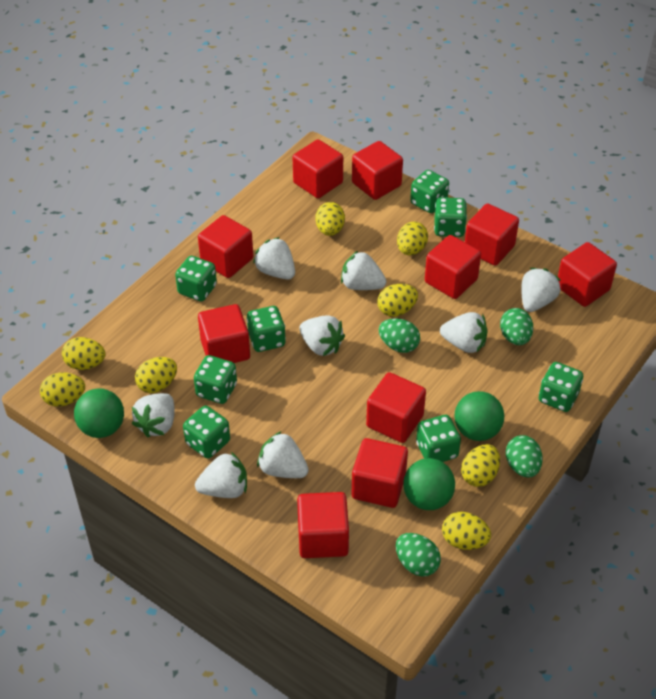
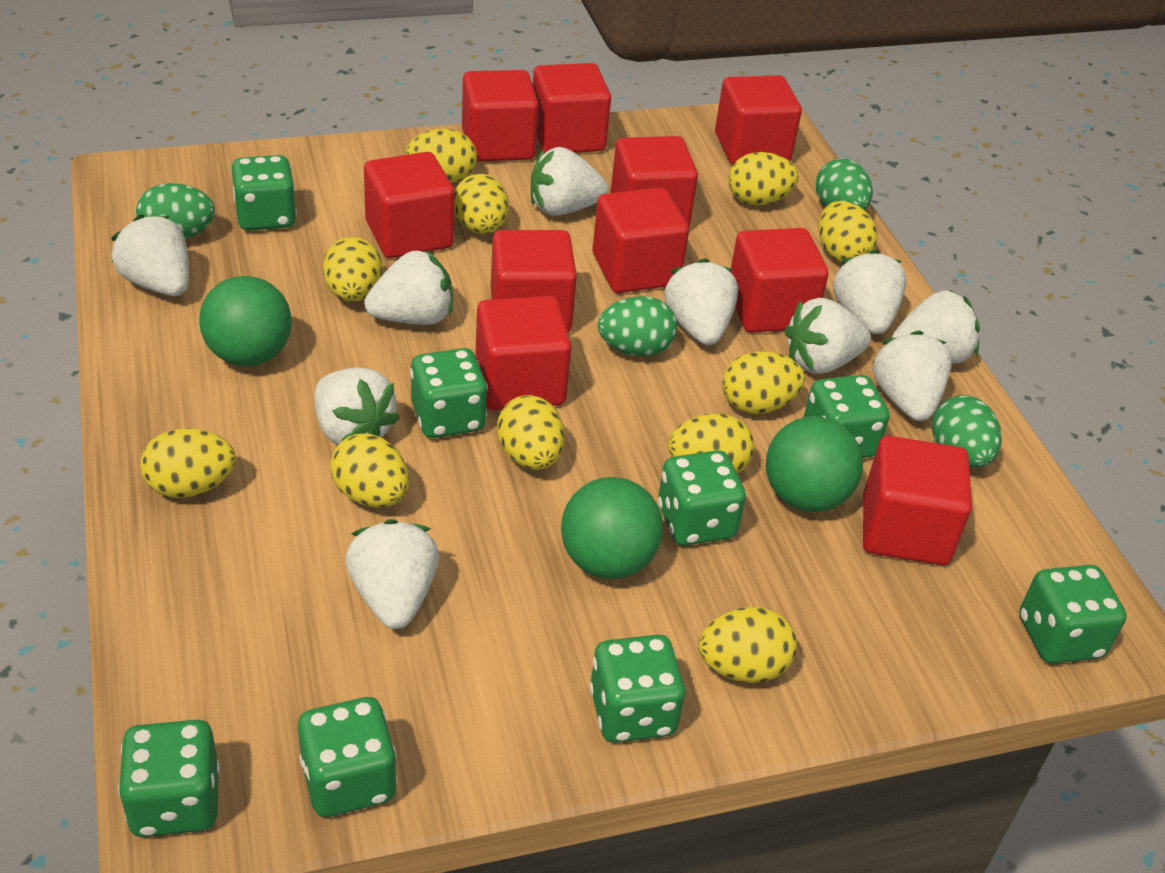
white strawberry: 8 -> 10
yellow egg: 8 -> 11

